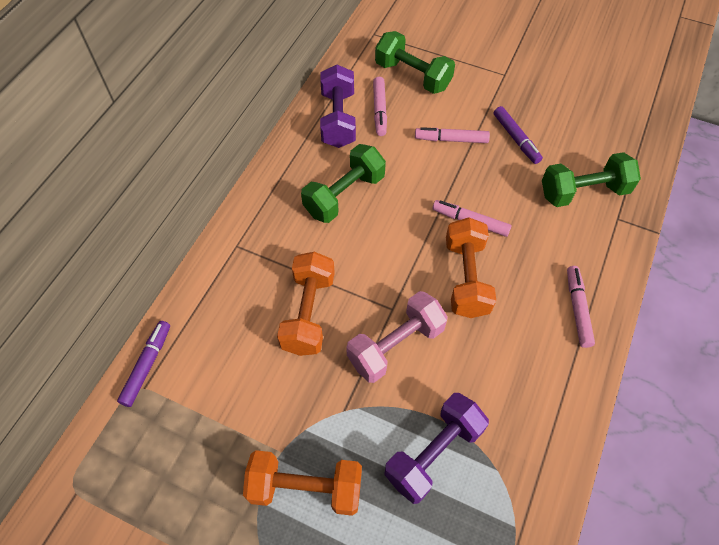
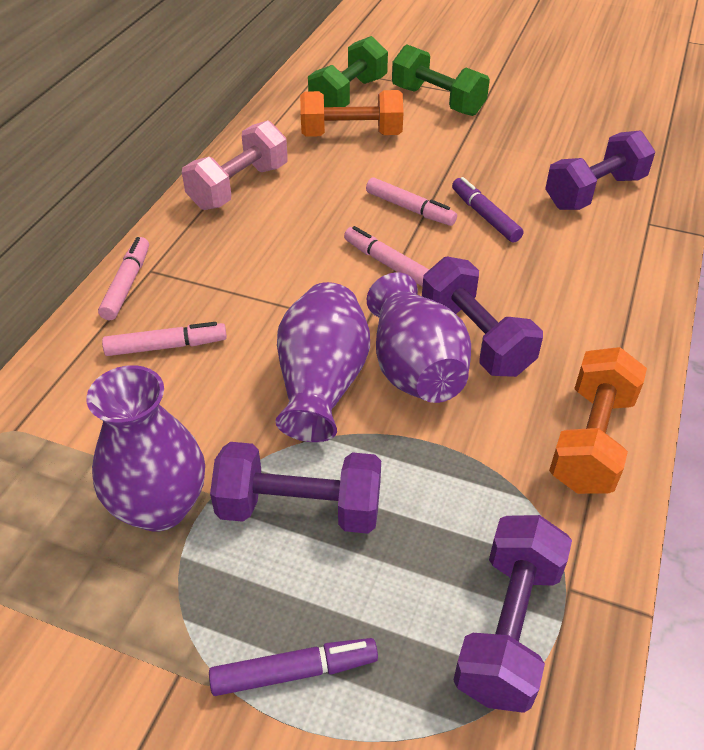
green dumbbell: 3 -> 2
orange dumbbell: 3 -> 2
purple dumbbell: 2 -> 4
purple vase: 0 -> 3

